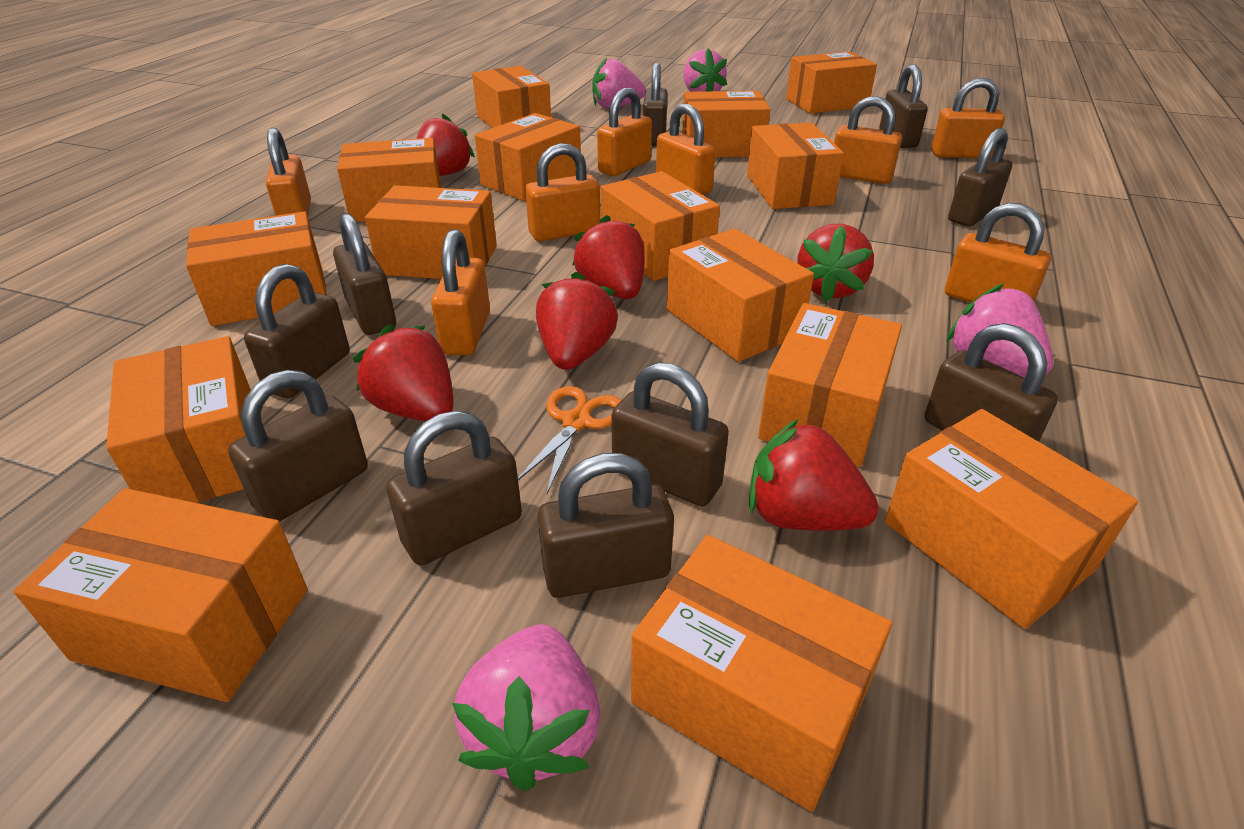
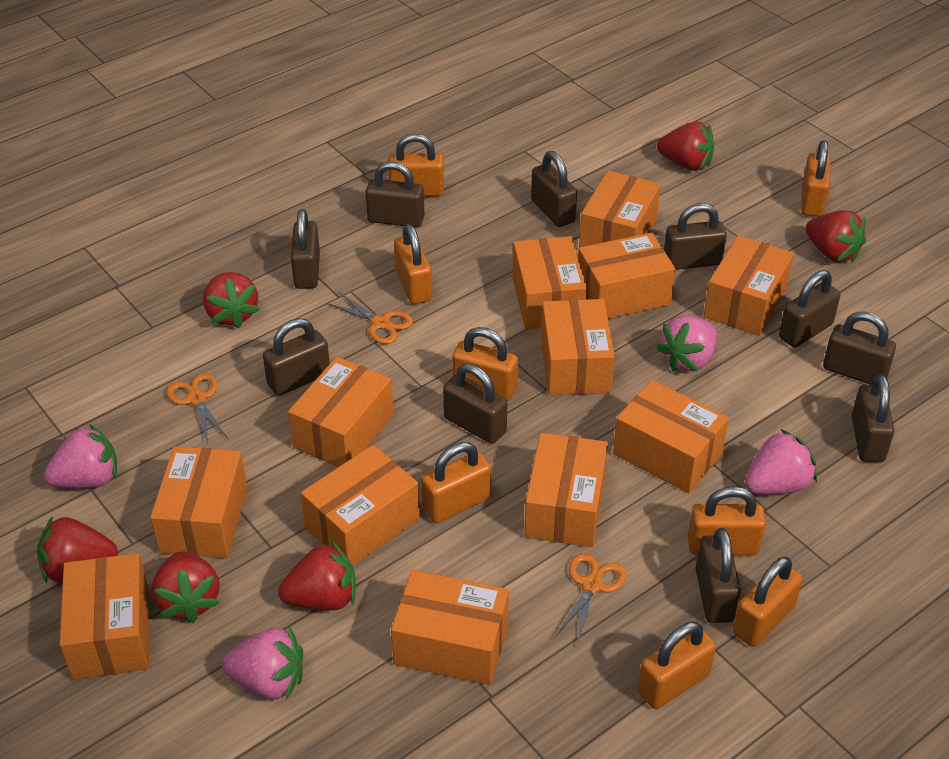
orange box: 15 -> 12
orange scissors: 1 -> 3

